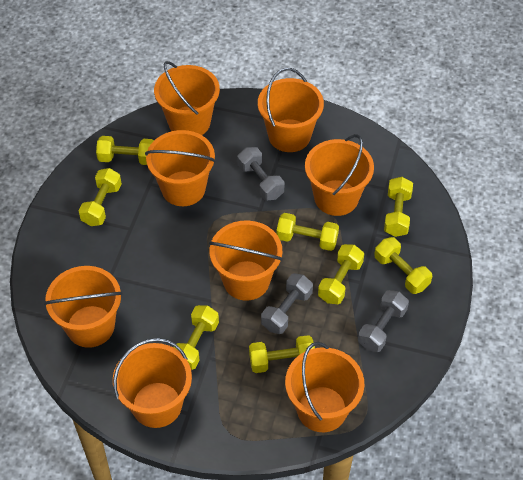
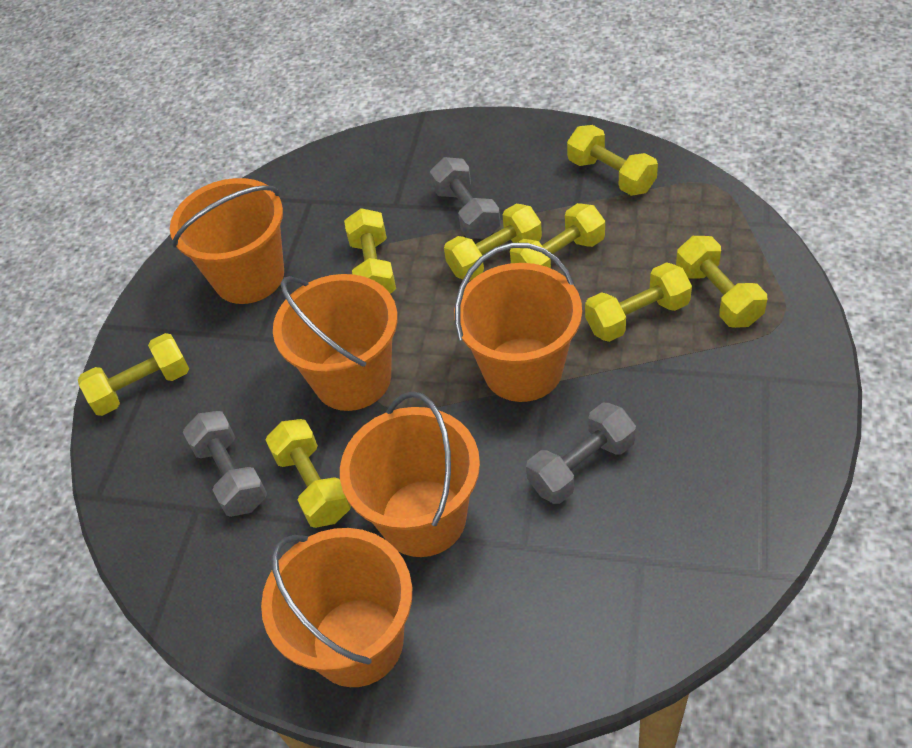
orange bucket: 8 -> 5

